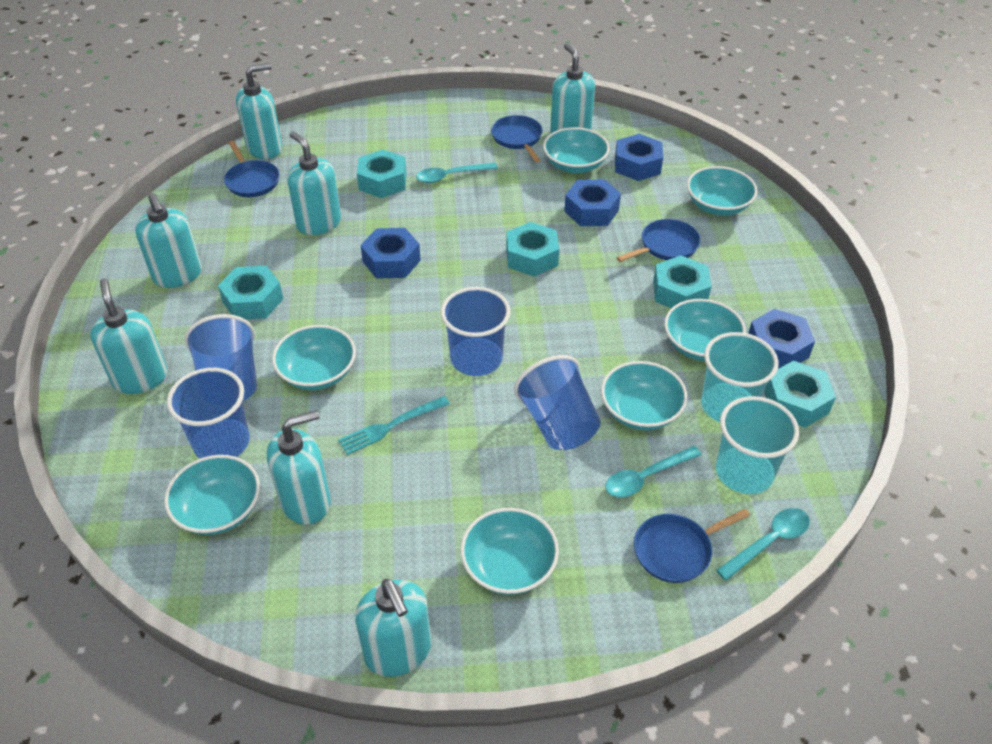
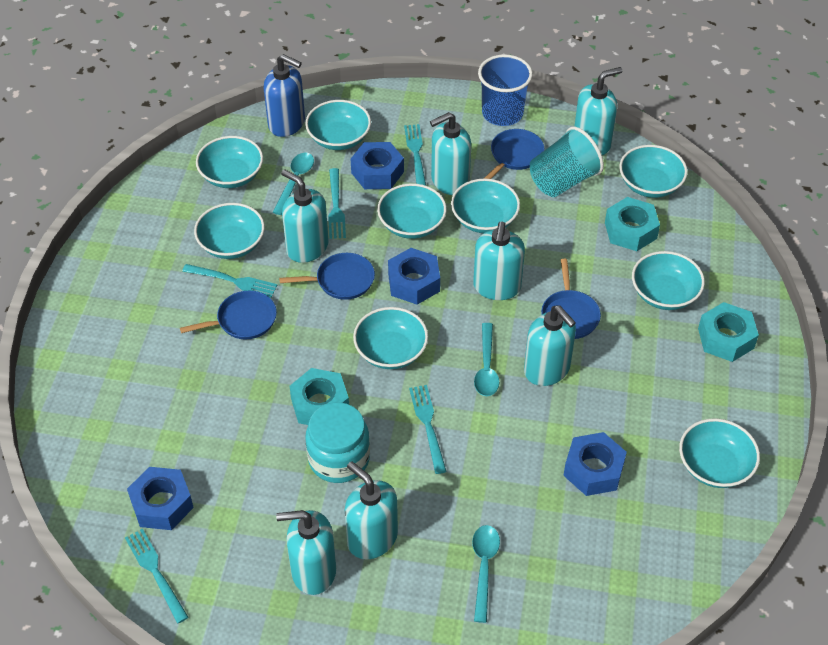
blue cup: 4 -> 1
blue soap dispenser: 0 -> 1
turquoise bowl: 7 -> 9
turquoise cup: 2 -> 1
turquoise fork: 1 -> 5
turquoise jar: 0 -> 1
turquoise nut: 5 -> 3

